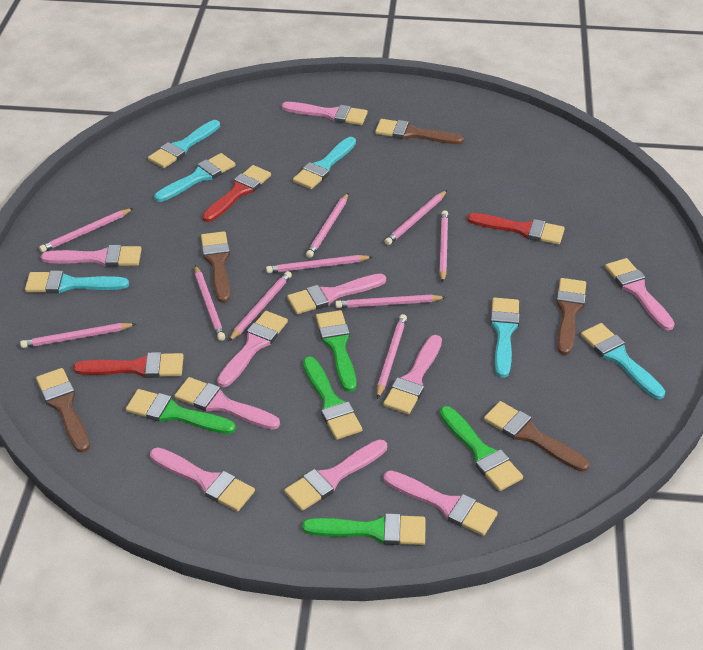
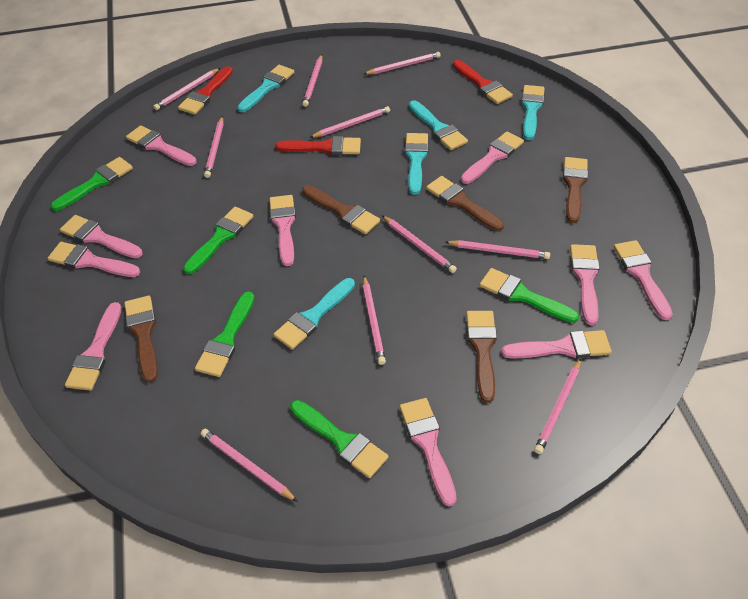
turquoise brush: 6 -> 5

